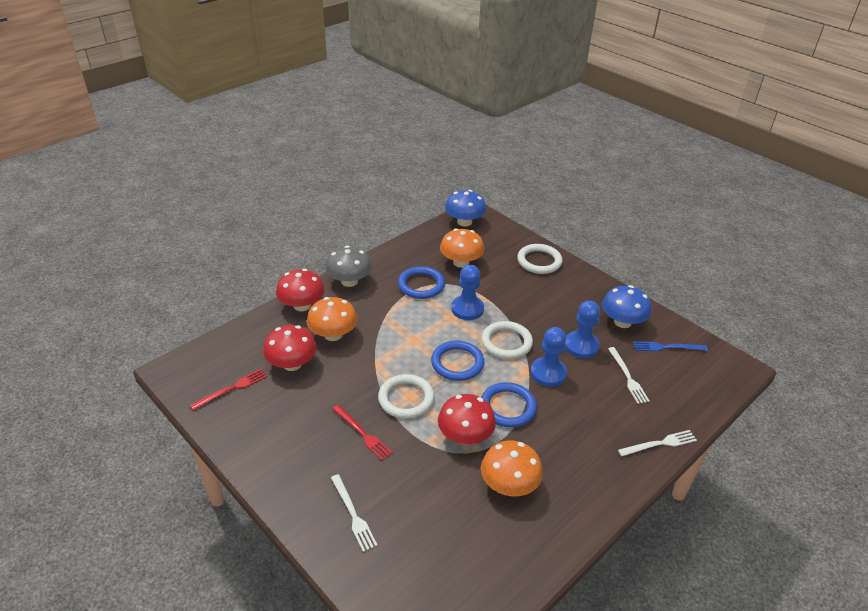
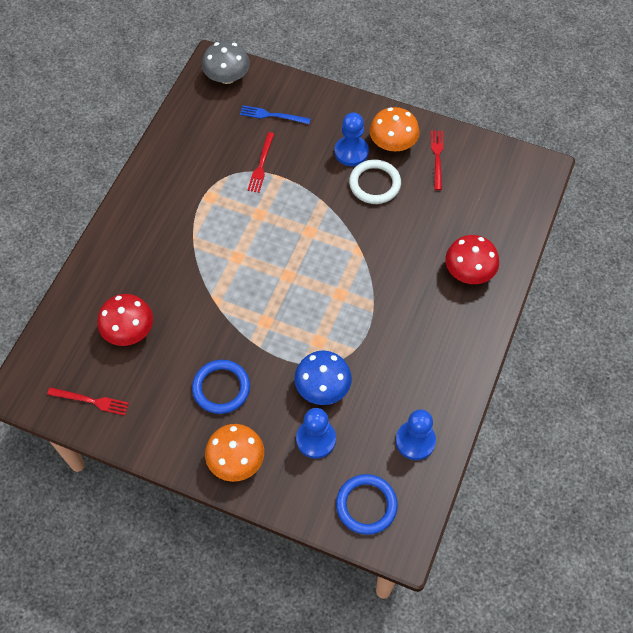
blue mushroom: 2 -> 1
blue ring: 3 -> 2
orange mushroom: 3 -> 2
red fork: 2 -> 3
red mushroom: 3 -> 2
white fork: 3 -> 0
white ring: 3 -> 1

